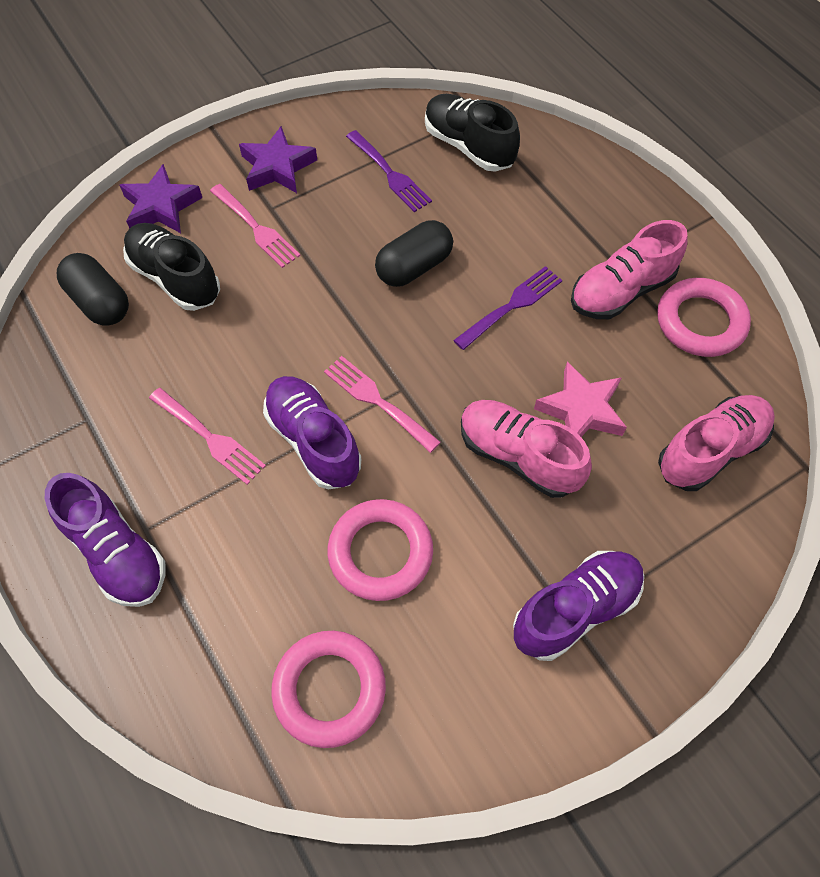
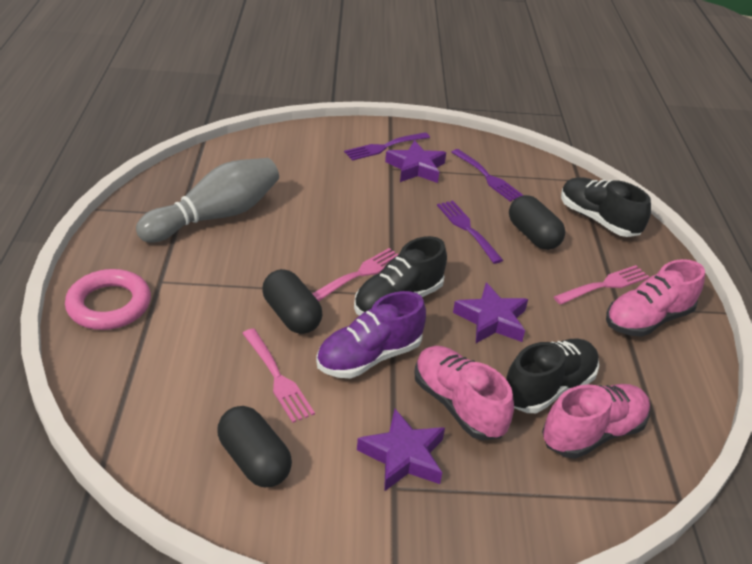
black capsule: 2 -> 3
black shoe: 2 -> 3
grey bowling pin: 0 -> 1
pink ring: 3 -> 1
pink star: 1 -> 0
purple fork: 2 -> 3
purple shoe: 3 -> 1
purple star: 2 -> 3

